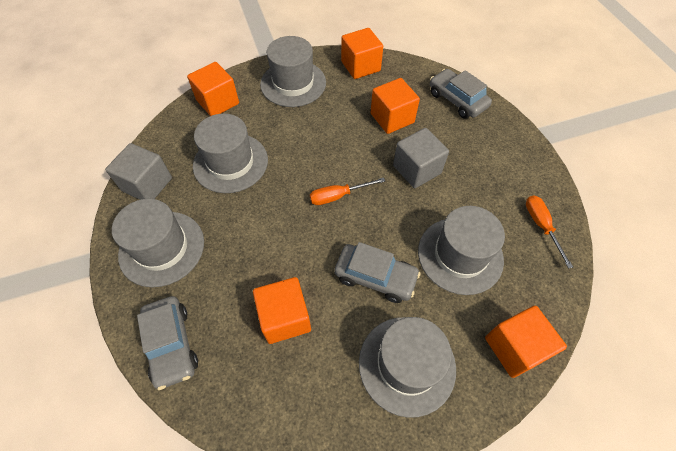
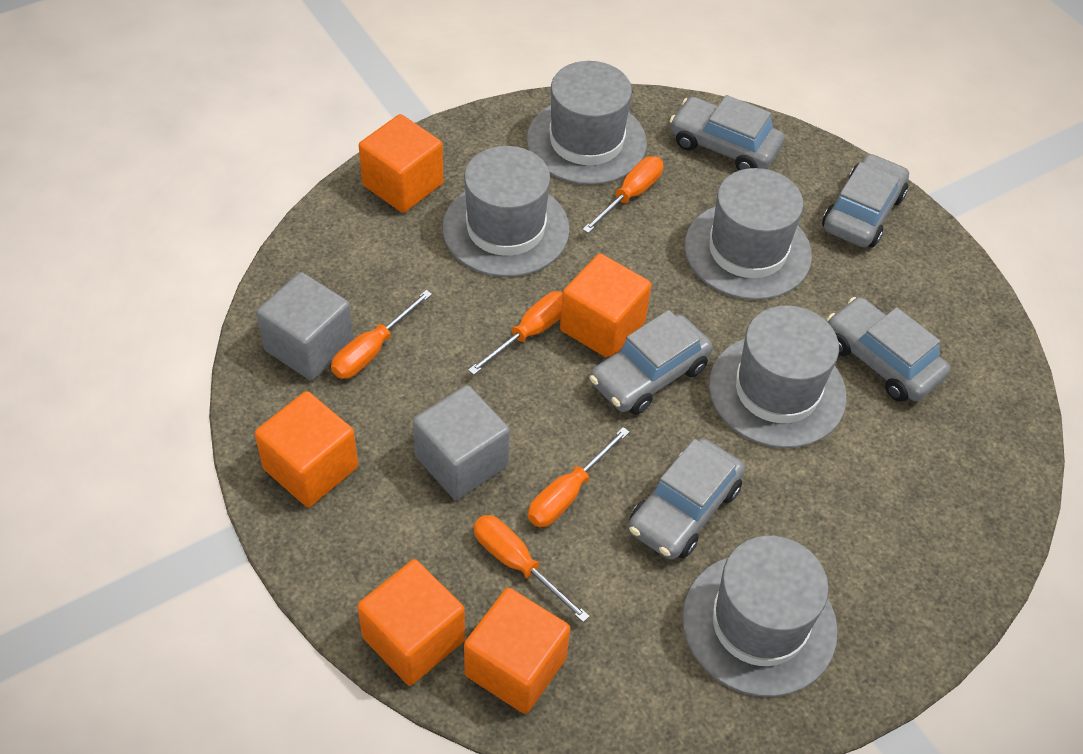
grey car: 3 -> 5
orange screwdriver: 2 -> 5

